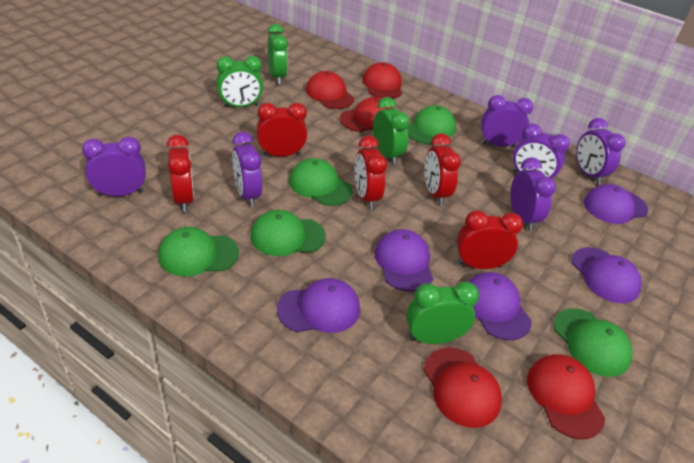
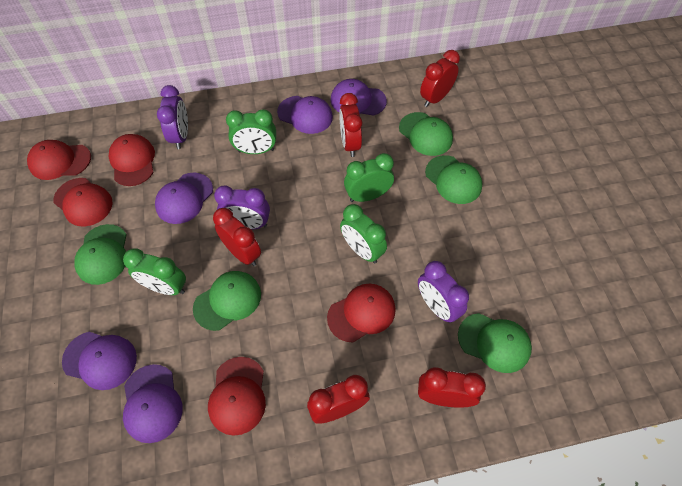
purple clock: 6 -> 3

